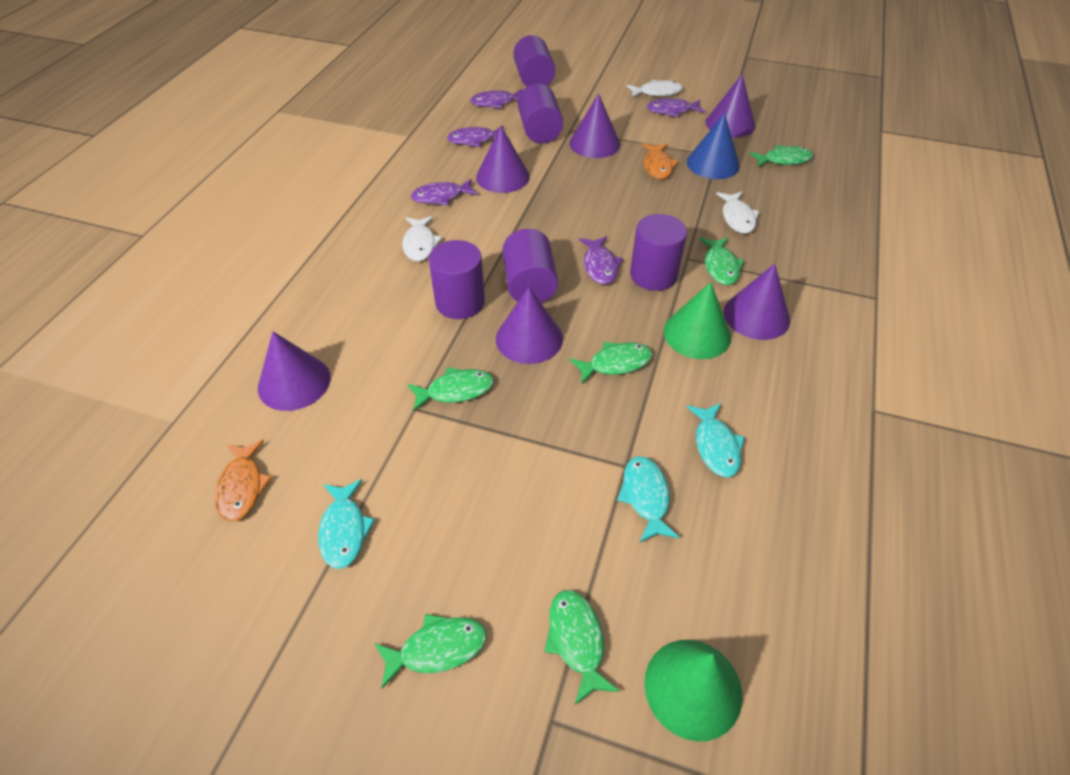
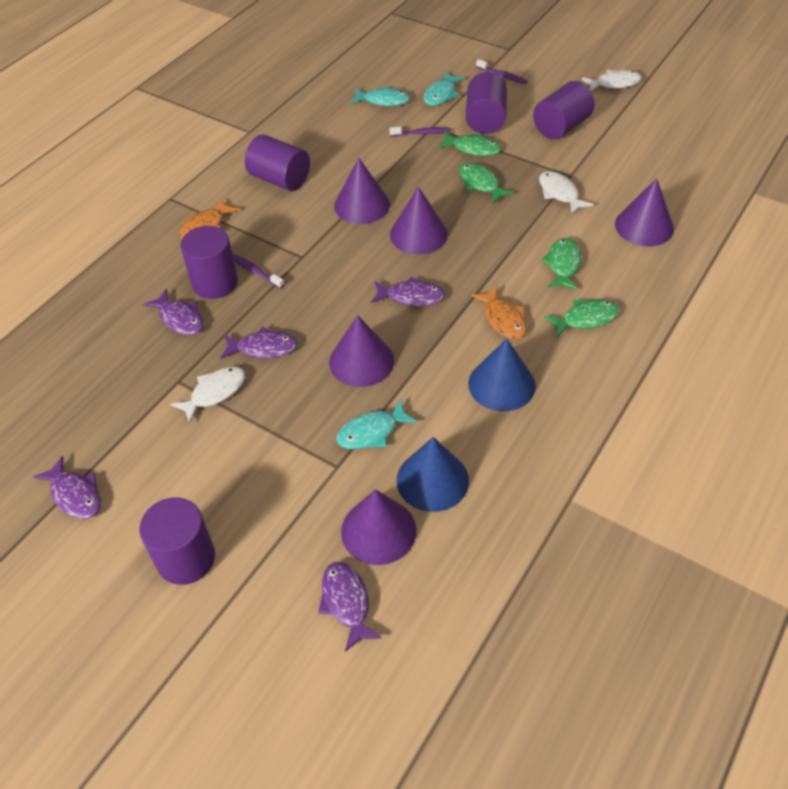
blue cone: 1 -> 2
green cone: 2 -> 0
green fish: 6 -> 4
purple cone: 6 -> 5
purple toothbrush: 0 -> 3

